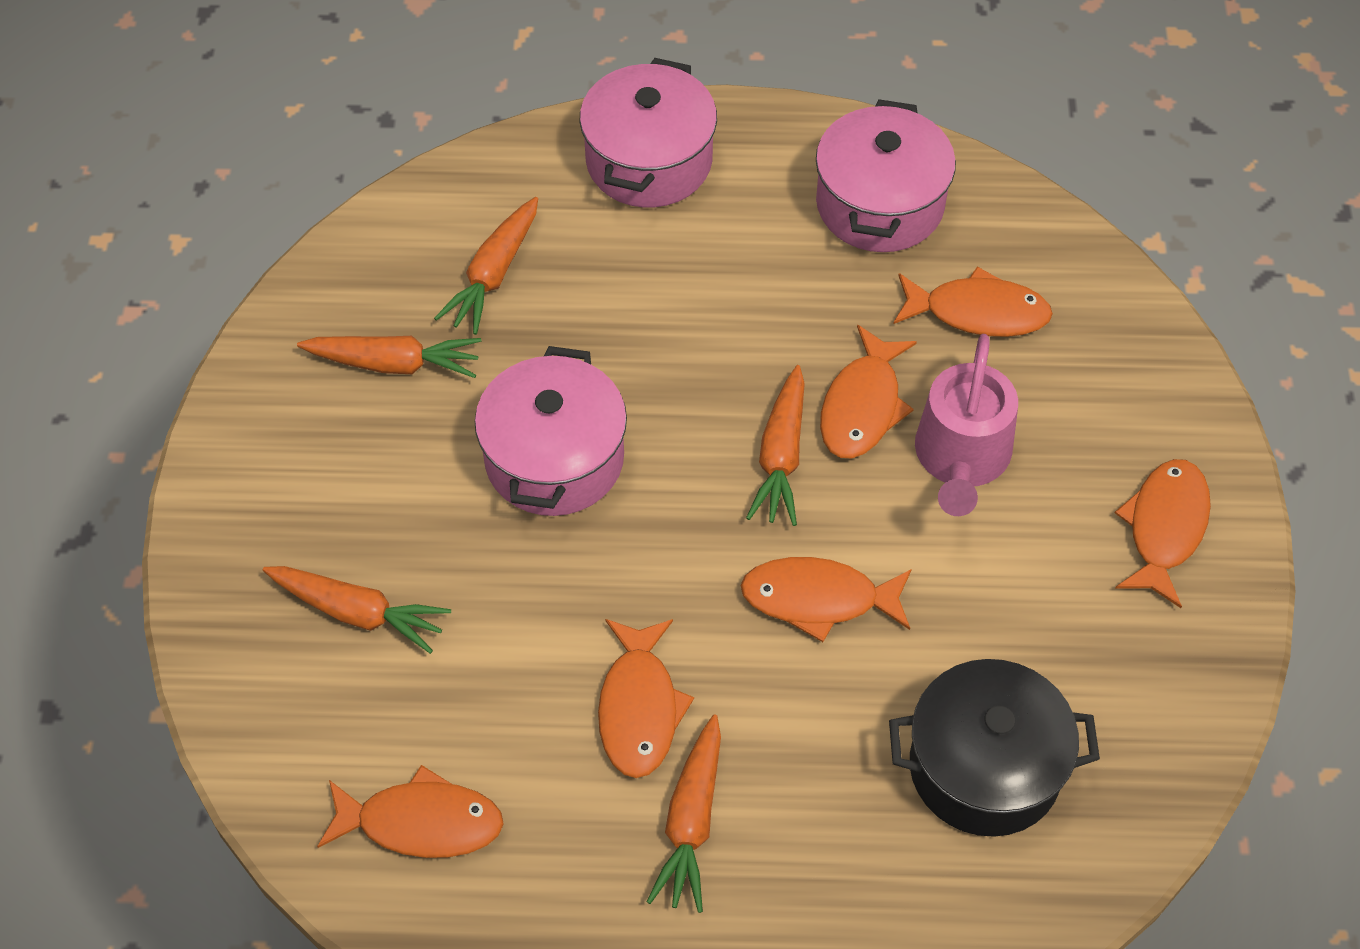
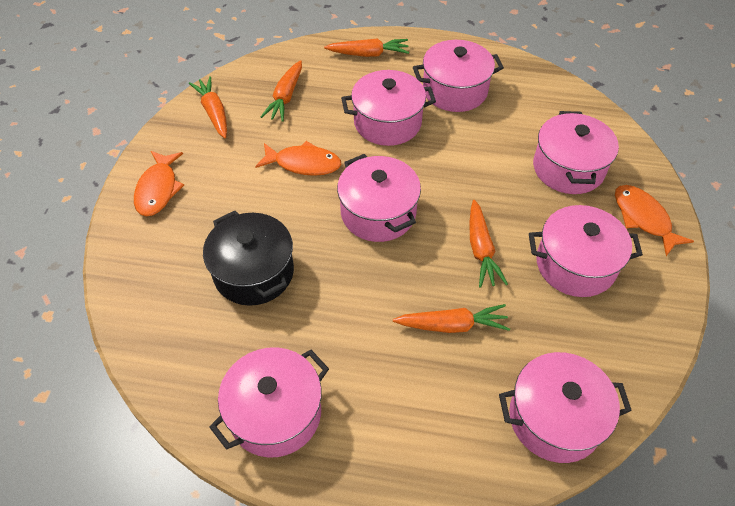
orange fish: 6 -> 3
pink pot: 3 -> 7
pink watering can: 1 -> 0

